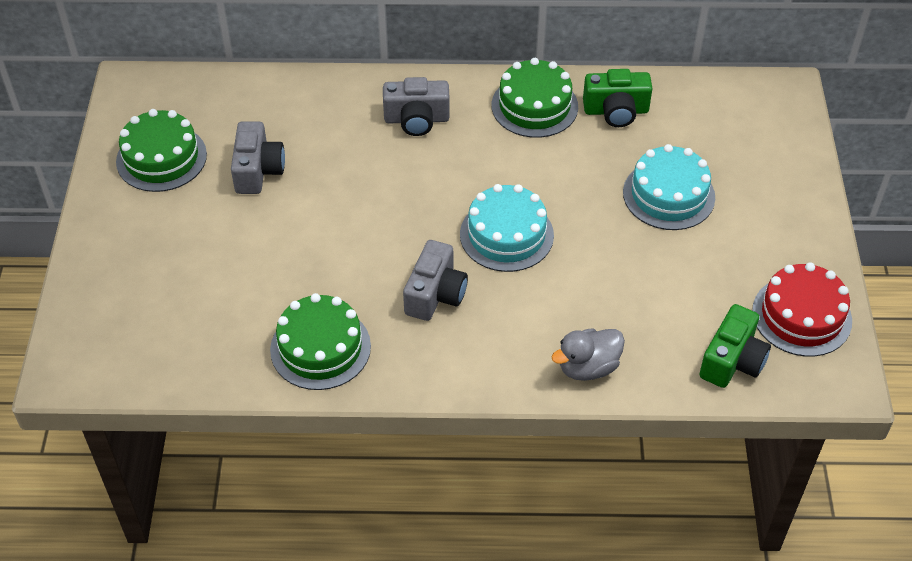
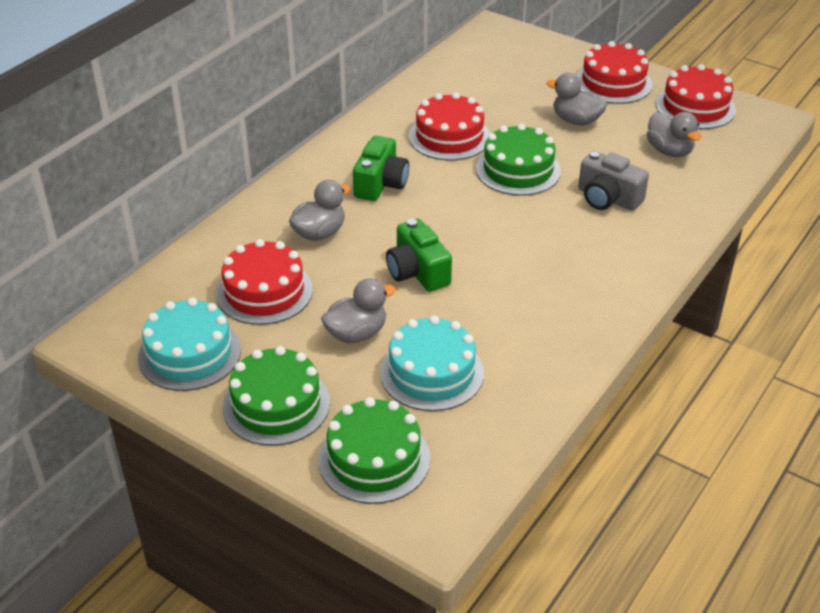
grey camera: 3 -> 1
grey duck: 1 -> 4
red cake: 1 -> 4

